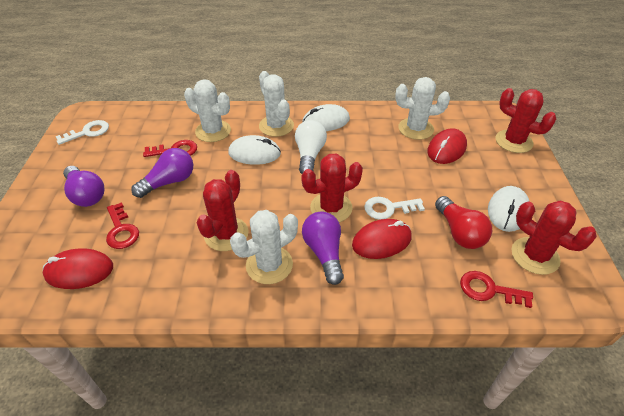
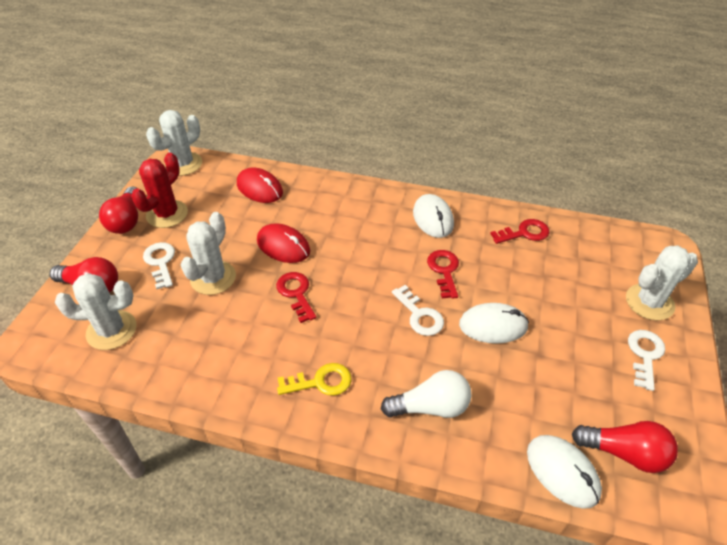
purple light bulb: 3 -> 0
red cactus: 4 -> 1
red light bulb: 1 -> 3
red mouse: 3 -> 2
white key: 2 -> 3
yellow key: 0 -> 1

